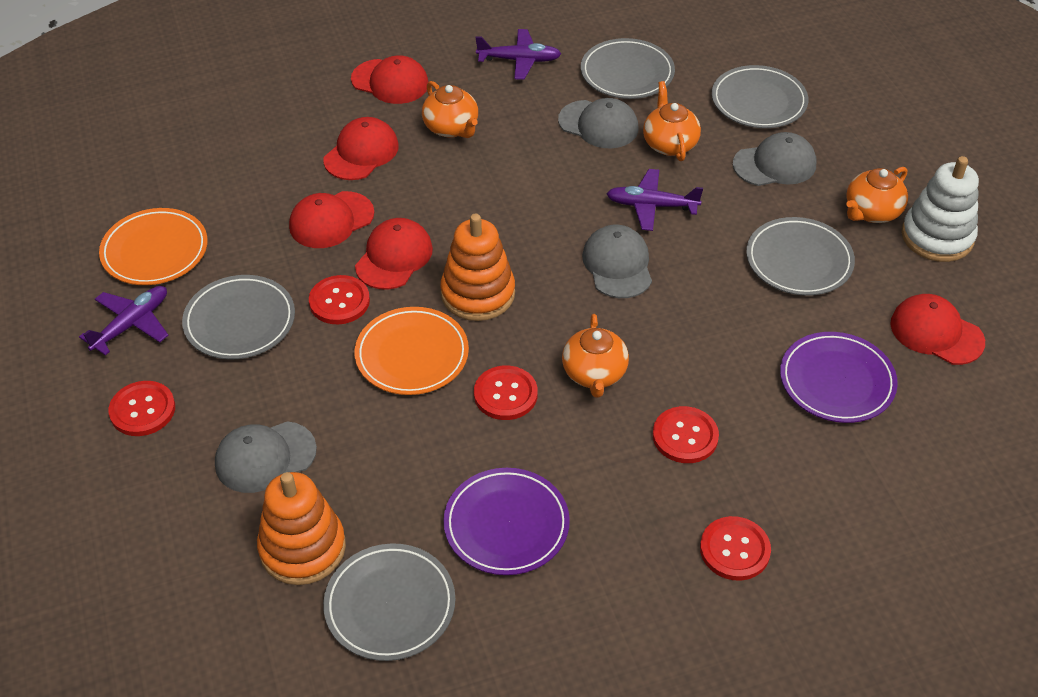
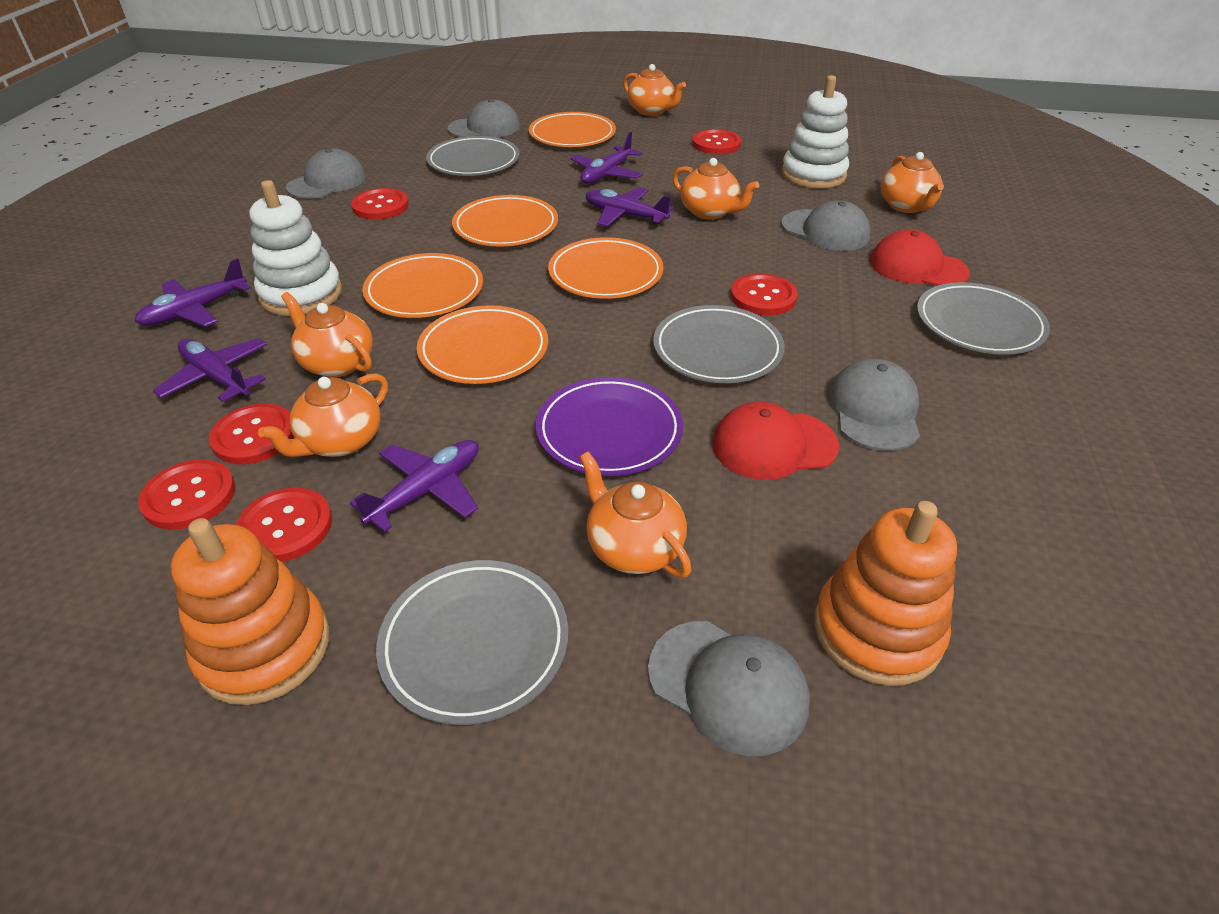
grey cap: 4 -> 5
grey plate: 5 -> 4
orange plate: 2 -> 5
orange teapot: 4 -> 6
purple plane: 3 -> 5
purple plate: 2 -> 1
red button: 5 -> 6
red cap: 5 -> 2
white stacking toy: 1 -> 2

